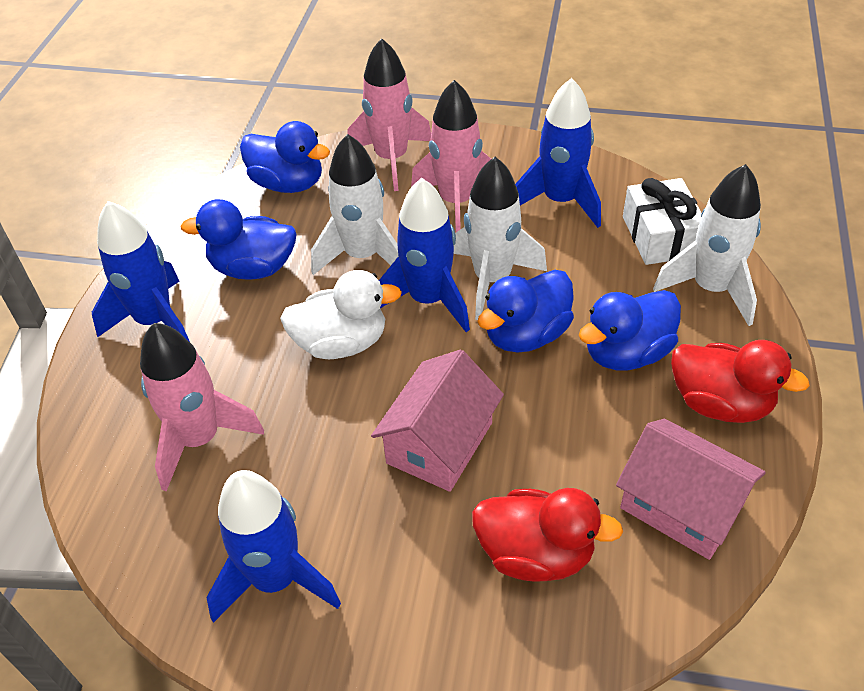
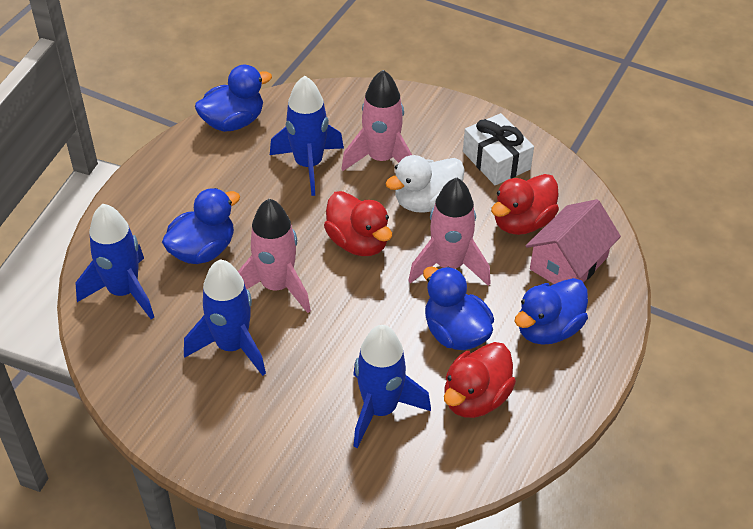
pink house: 2 -> 1
red duck: 2 -> 3
white rocket: 3 -> 0

